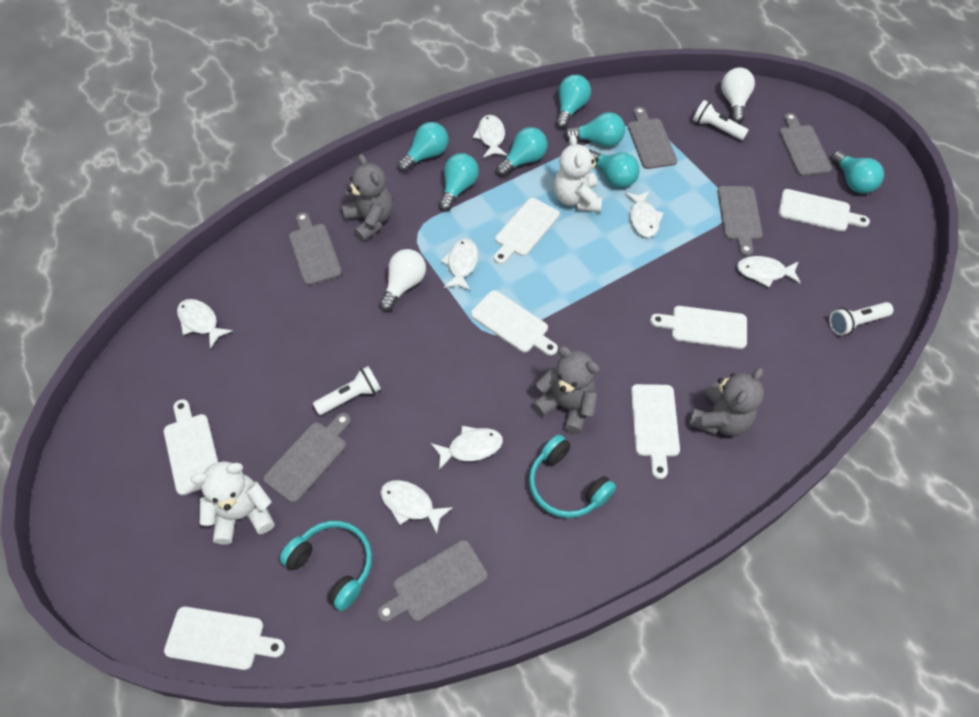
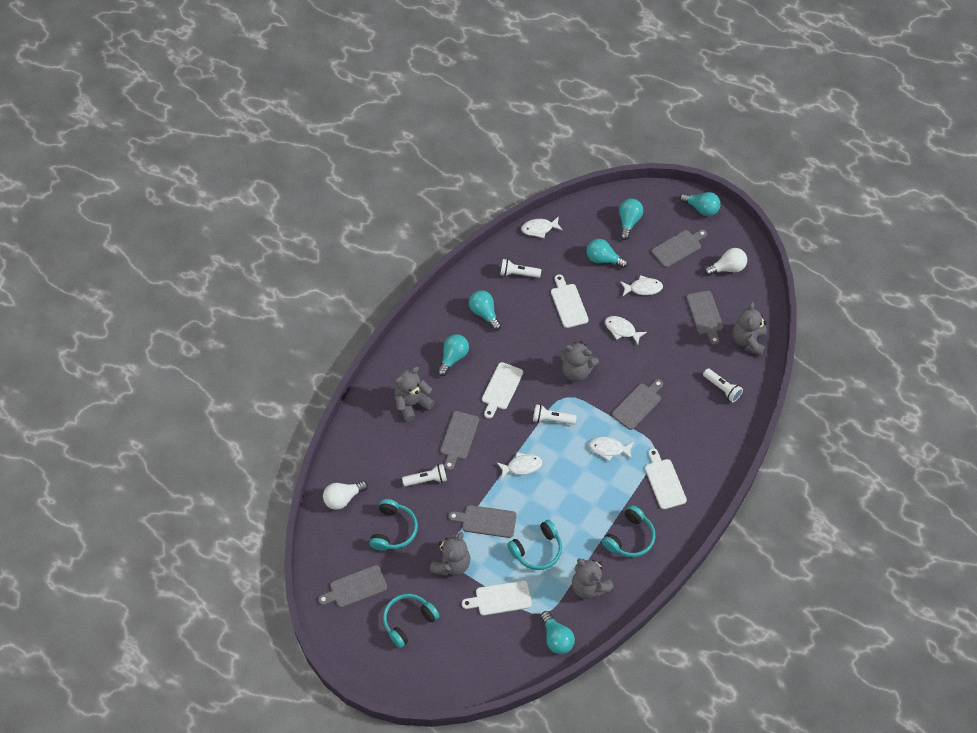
grey teddy bear: 3 -> 5
turquoise headphones: 2 -> 4
turquoise light bulb: 7 -> 6
white cutting board: 7 -> 4
white fish: 7 -> 5
white flashlight: 3 -> 4
white teddy bear: 2 -> 0

